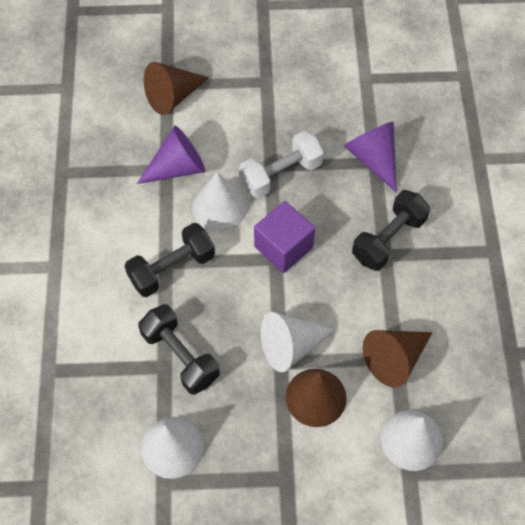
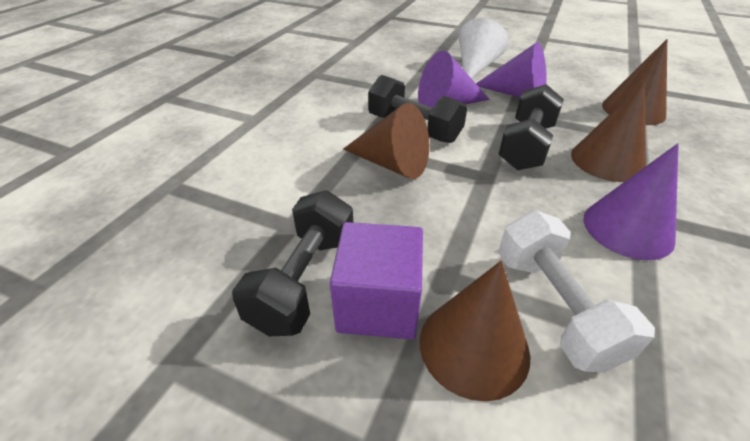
brown cone: 3 -> 4
purple cone: 2 -> 3
white cone: 4 -> 1

